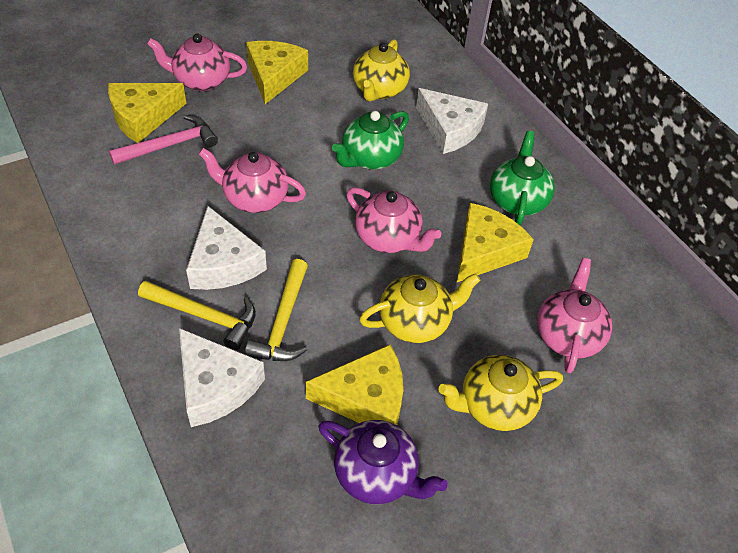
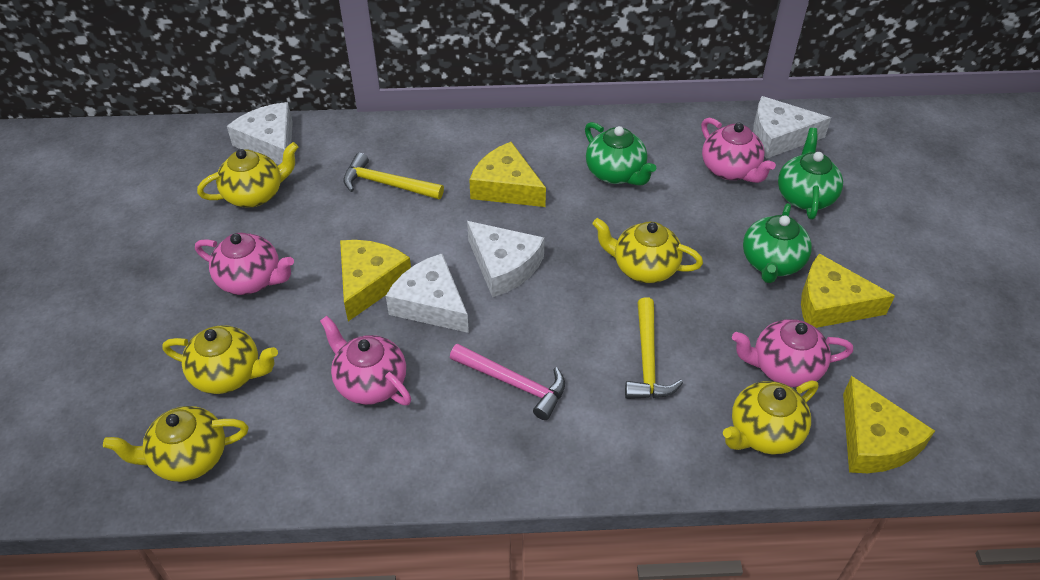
green teapot: 2 -> 3
purple teapot: 1 -> 0
white cheese: 3 -> 4
yellow teapot: 3 -> 5

